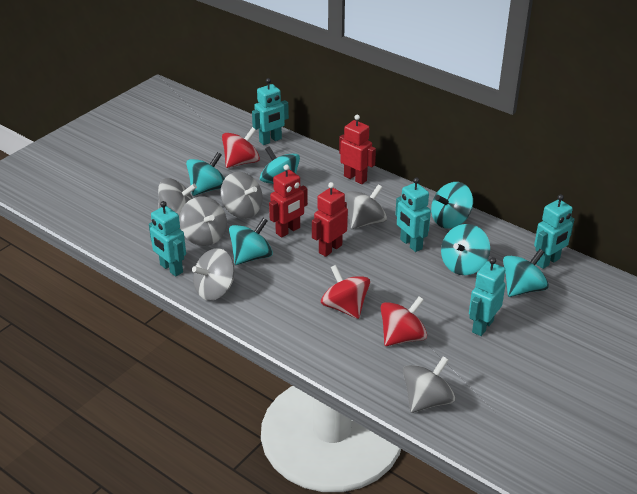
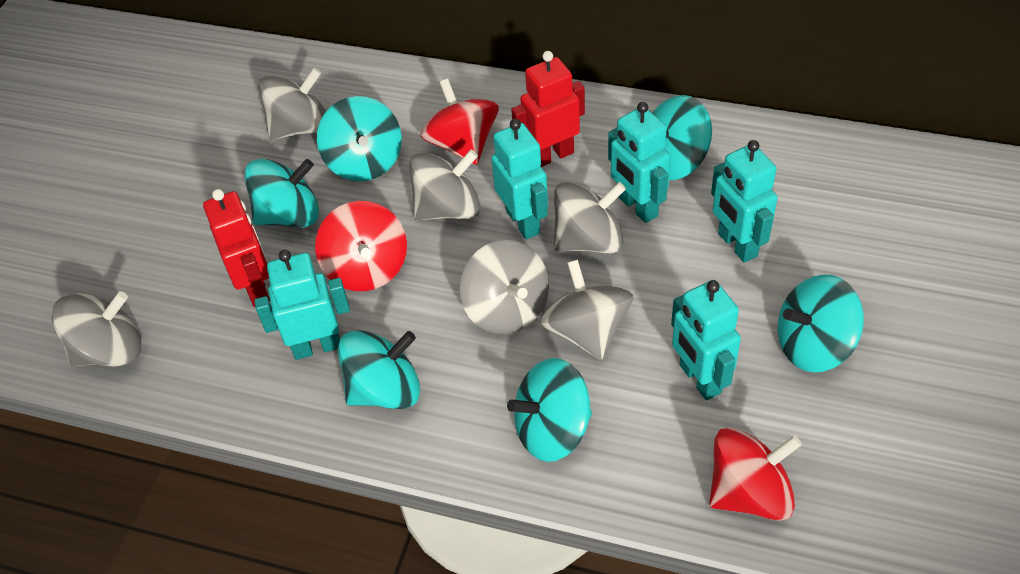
red robot: 3 -> 2

